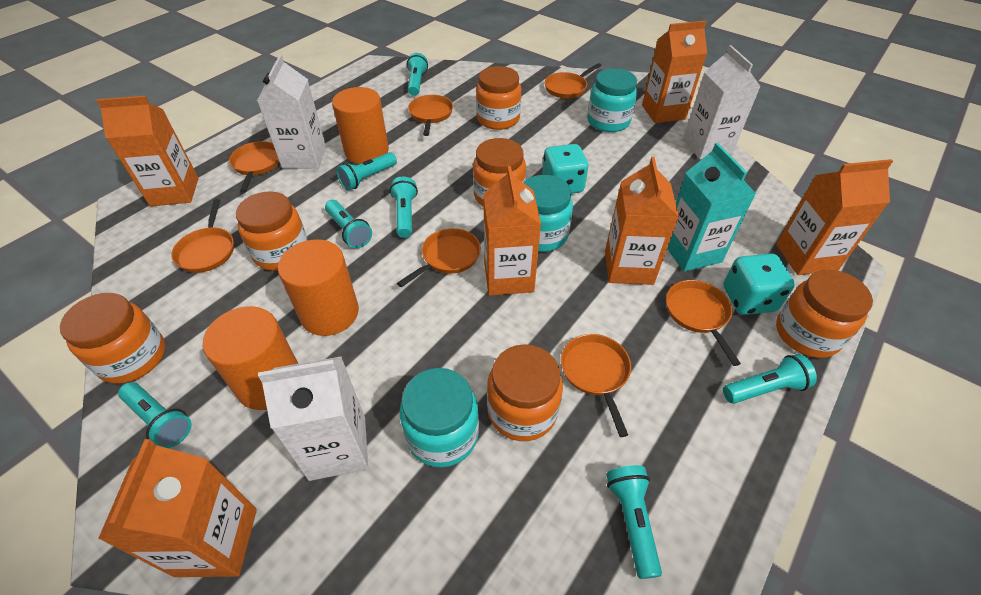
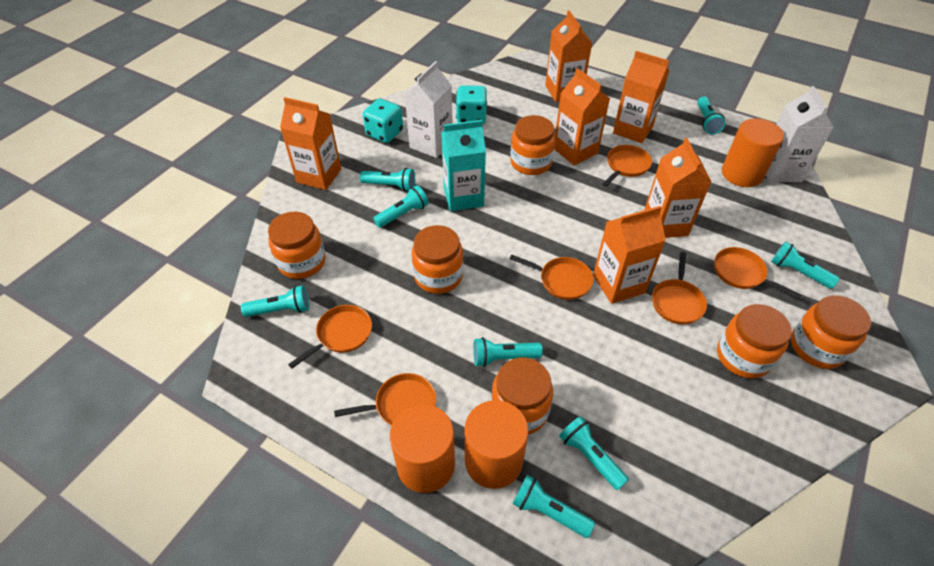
orange pan: 7 -> 6
turquoise flashlight: 7 -> 8
turquoise jar: 3 -> 0
white carton: 3 -> 2

